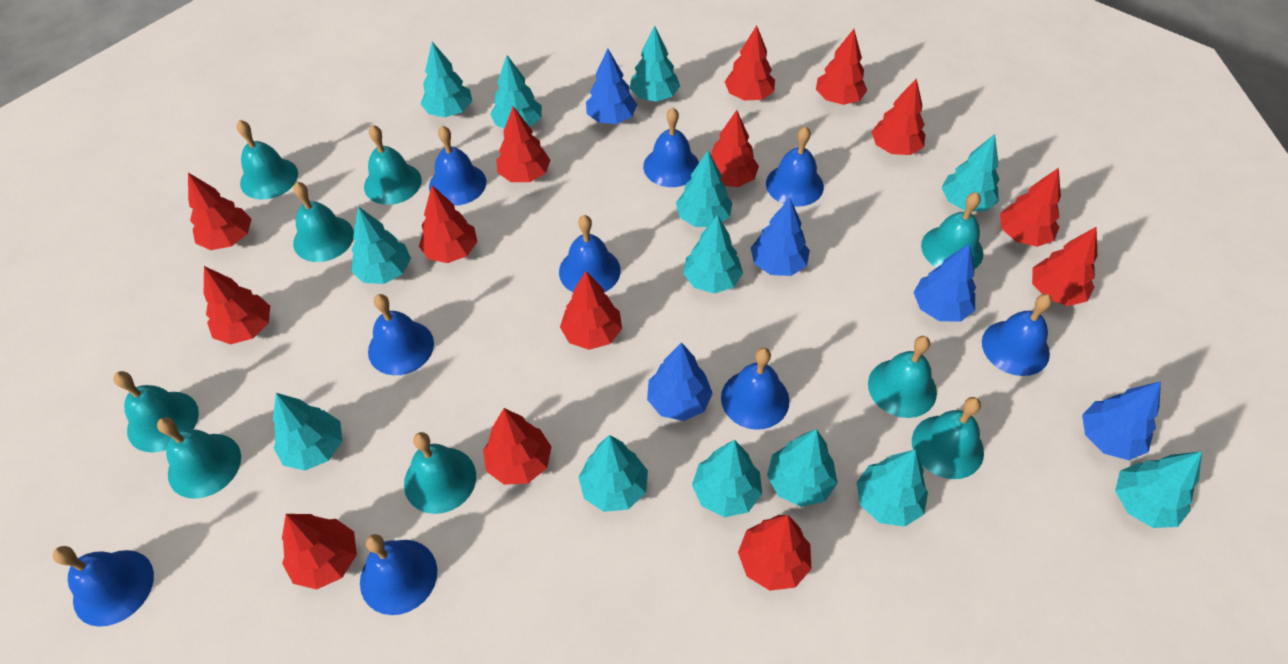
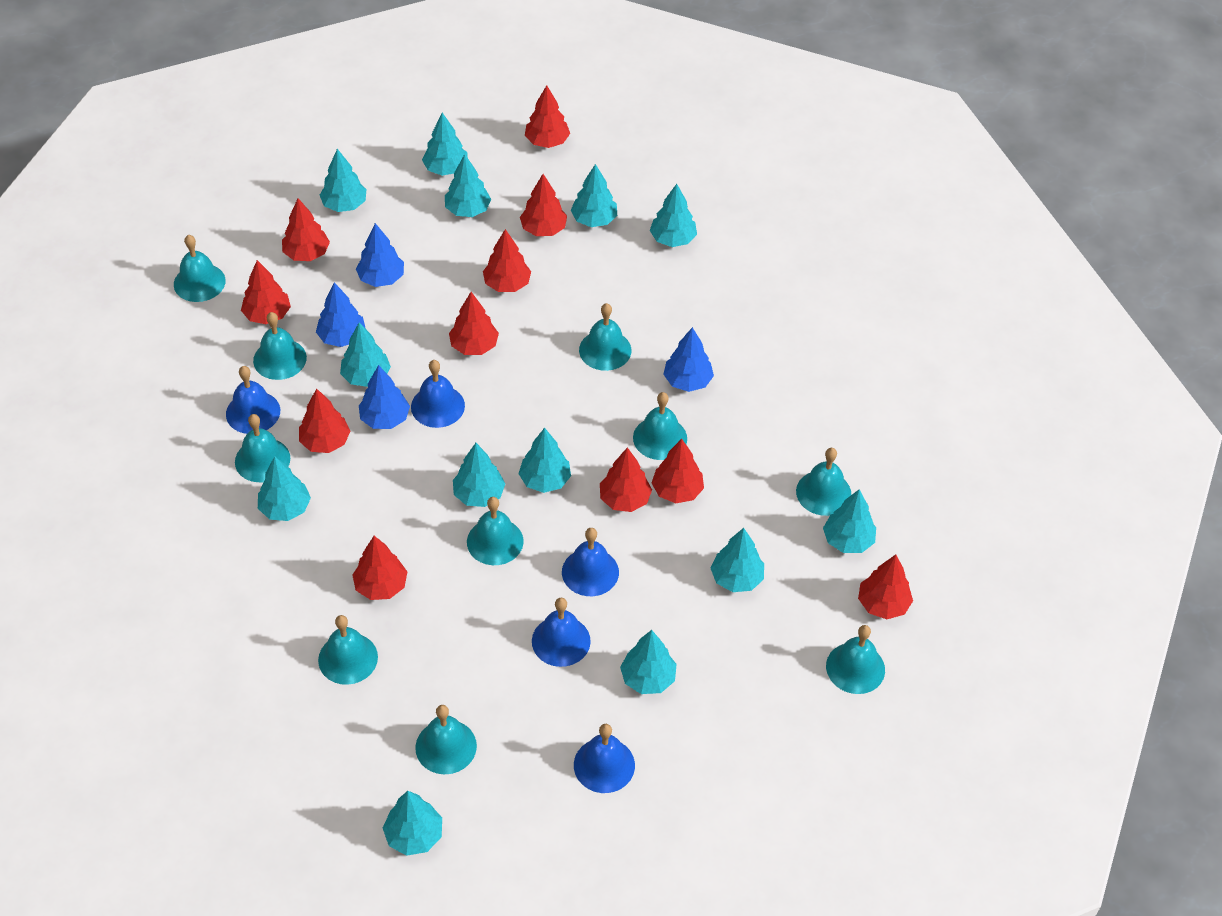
blue bell: 9 -> 5
blue tree: 5 -> 4
red tree: 14 -> 11
turquoise bell: 9 -> 10

